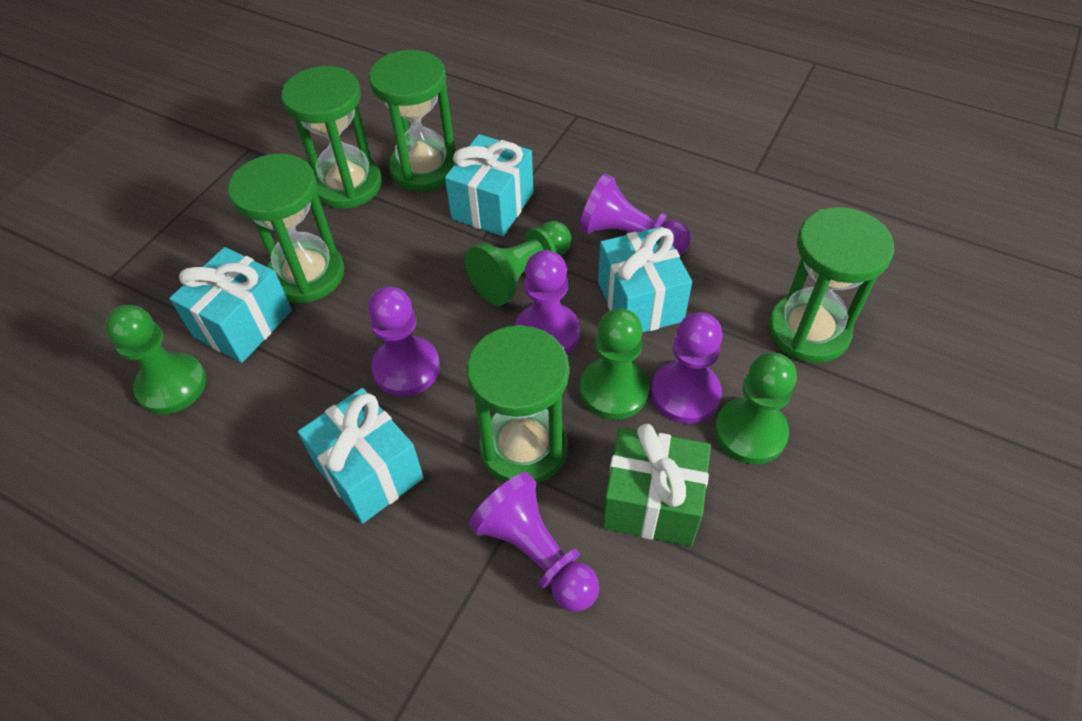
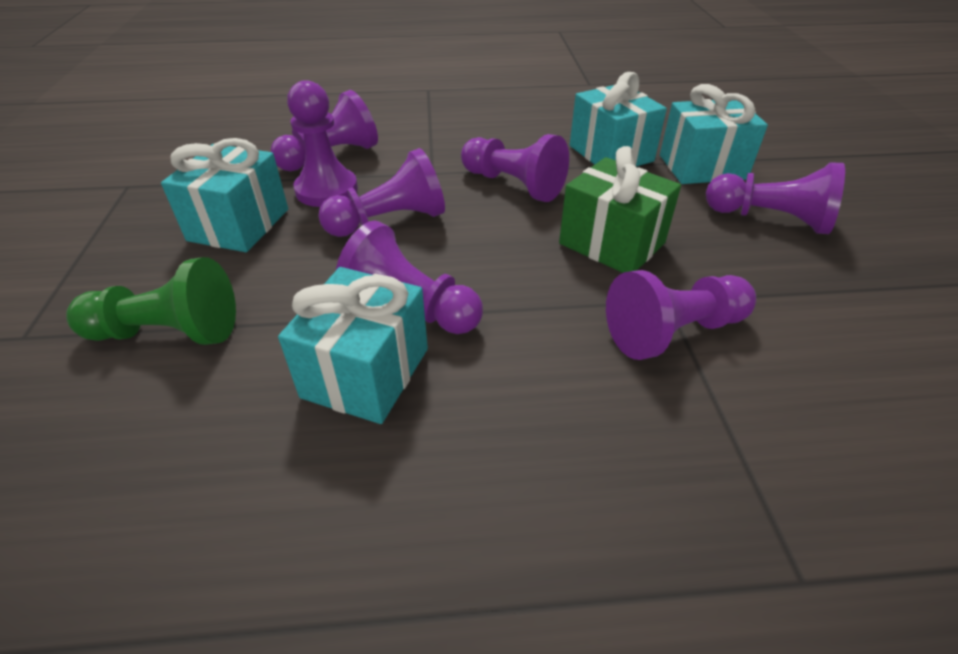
green hourglass: 5 -> 0
green pawn: 4 -> 1
purple pawn: 5 -> 7

